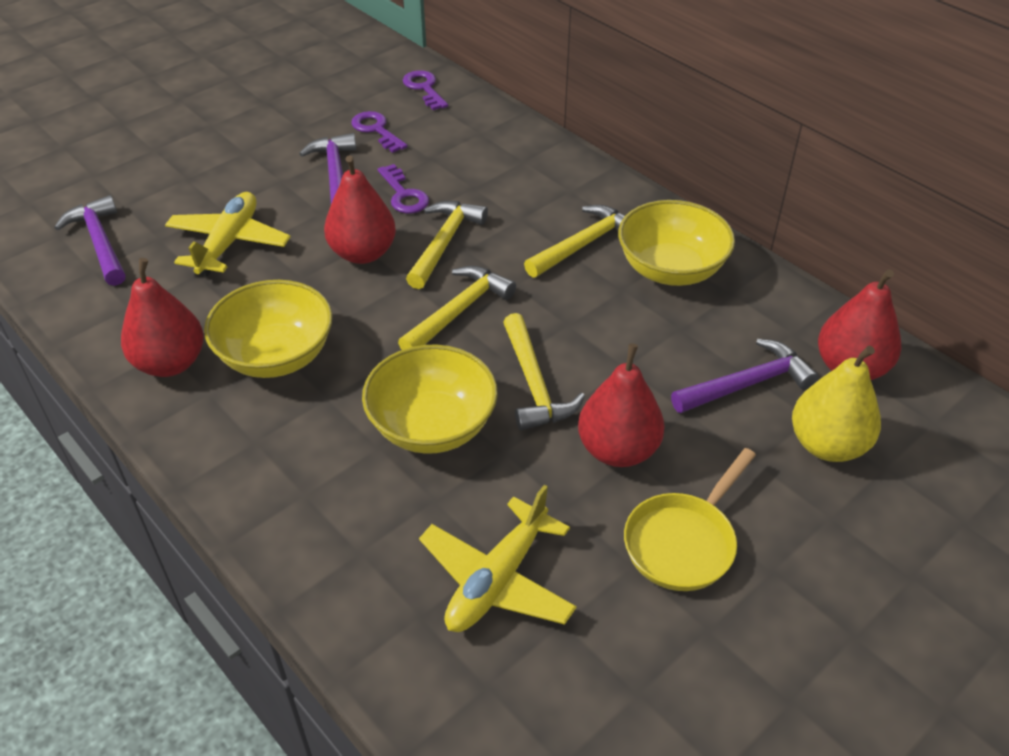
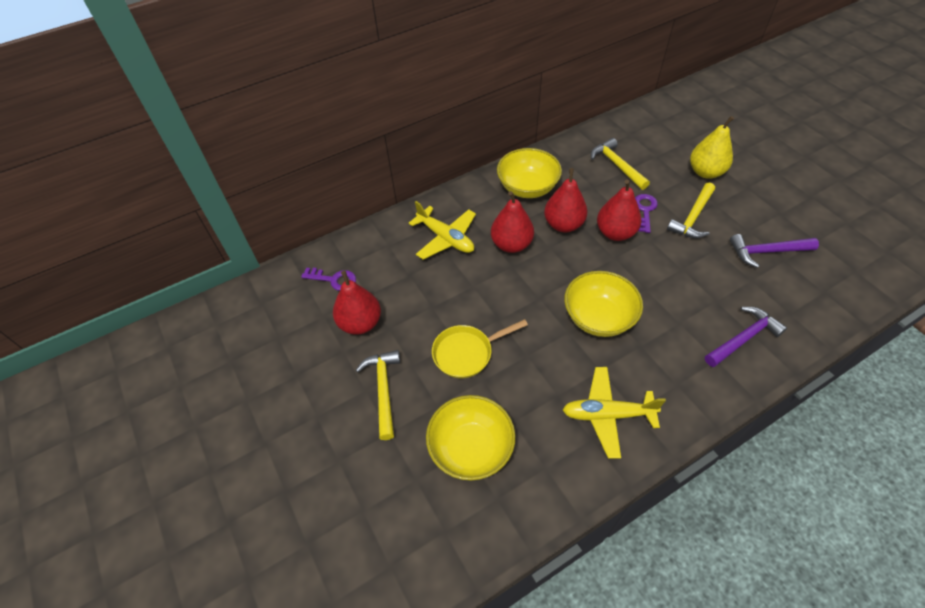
purple hammer: 3 -> 2
purple key: 3 -> 2
yellow hammer: 4 -> 3

